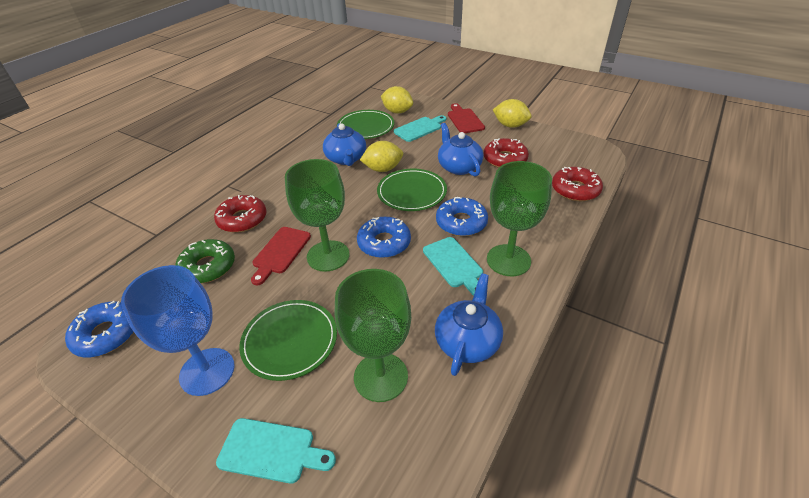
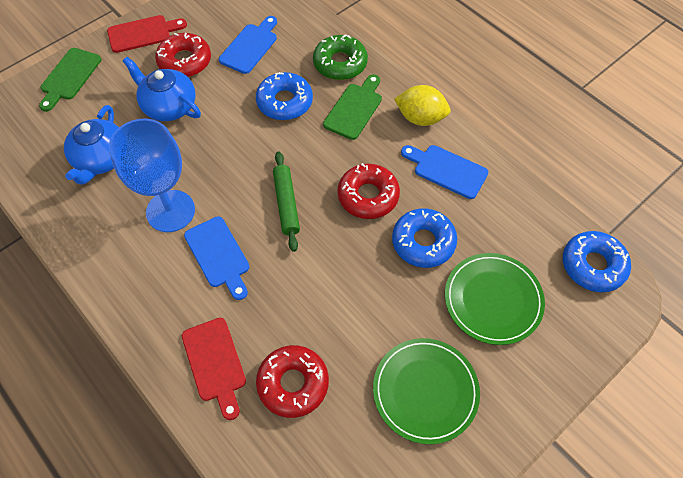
blue cutting board: 0 -> 3
blue teapot: 3 -> 2
green cutting board: 0 -> 2
green goblet: 3 -> 0
green plate: 3 -> 2
green rolling pin: 0 -> 1
turquoise cutting board: 3 -> 0
yellow lemon: 3 -> 1

